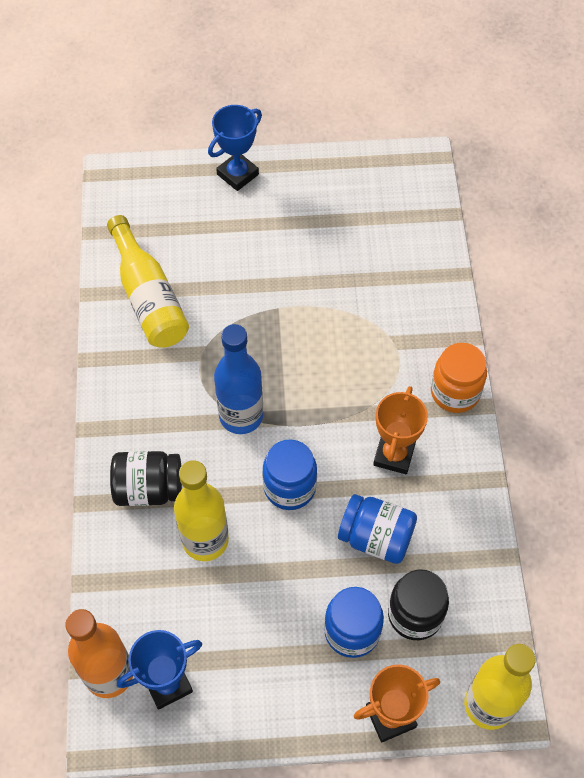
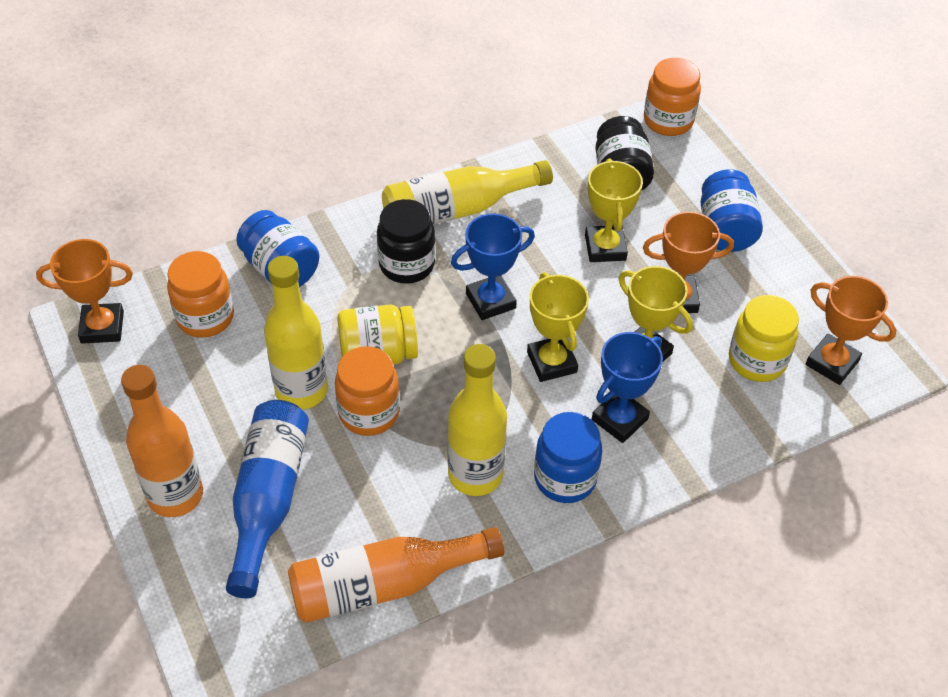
orange bottle: 1 -> 2
orange jar: 1 -> 3
orange trophy: 2 -> 3
yellow jar: 0 -> 2
yellow trophy: 0 -> 3

